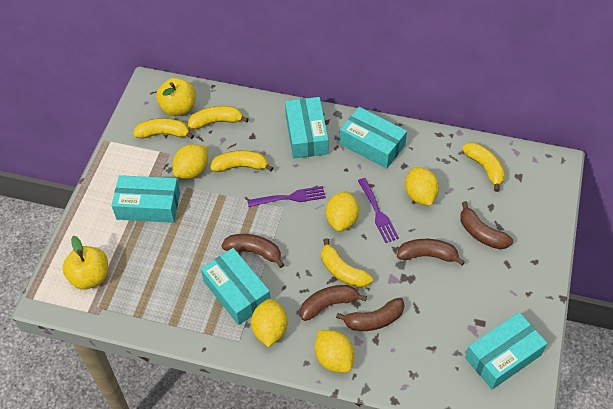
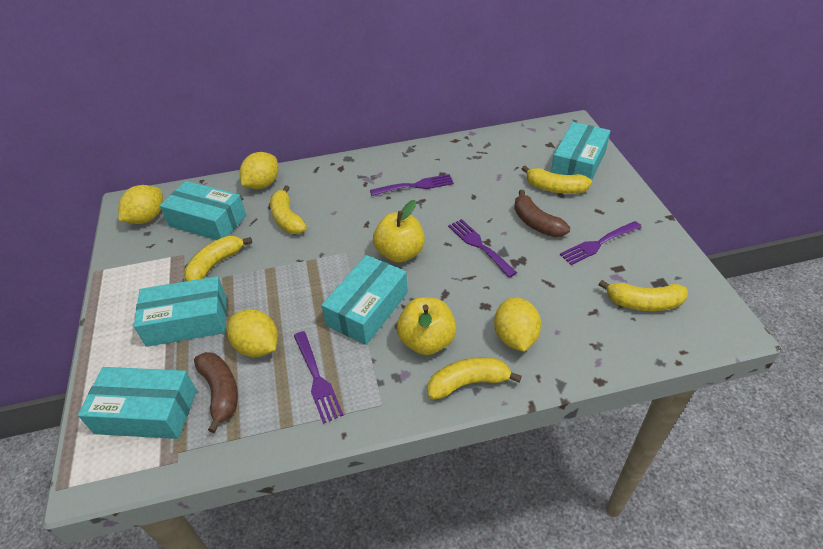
brown banana: 5 -> 2
purple fork: 2 -> 4
yellow lemon: 5 -> 4

